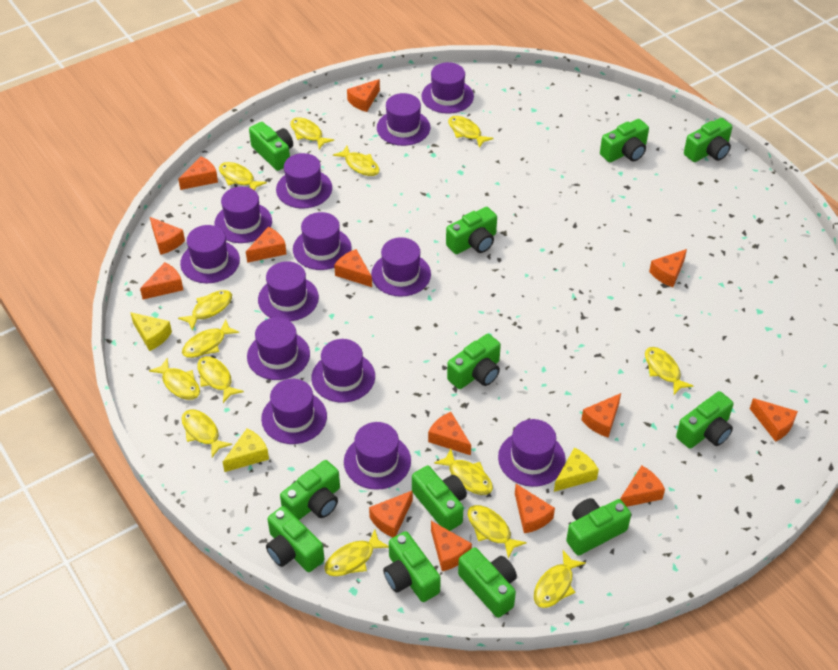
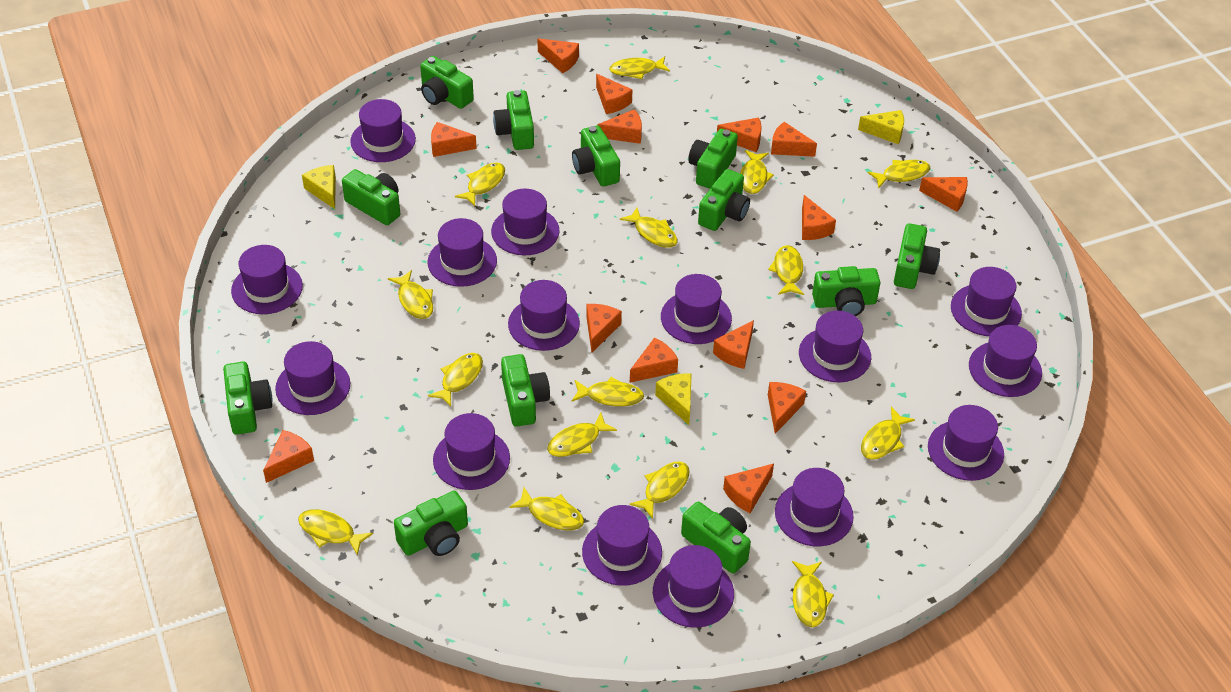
purple hat: 13 -> 15
yellow fish: 14 -> 15

